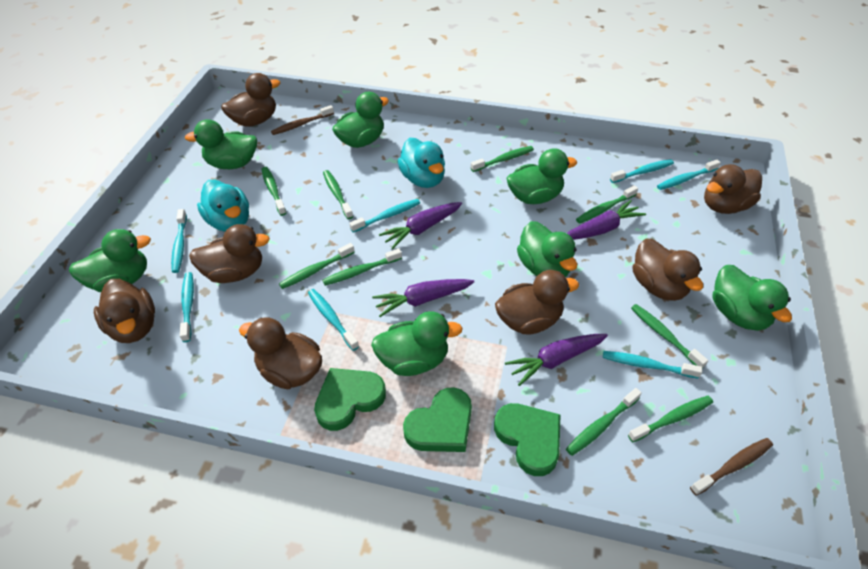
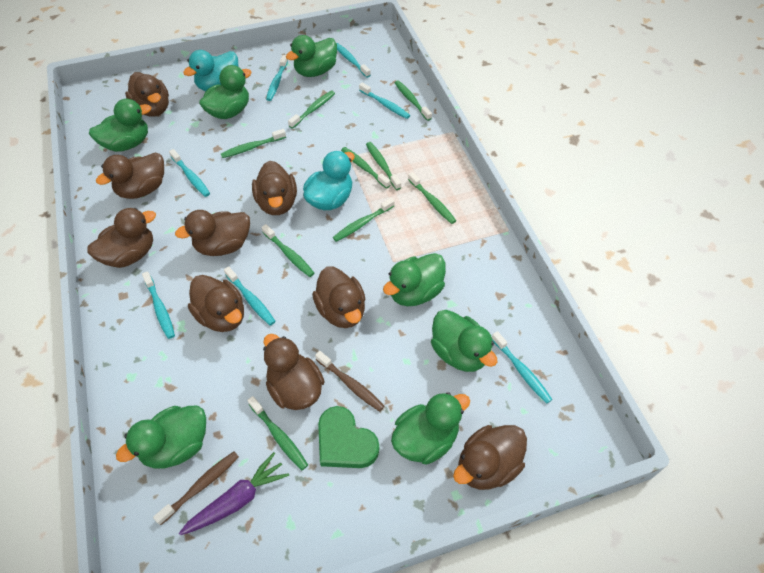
brown duck: 7 -> 9
green heart: 3 -> 1
purple carrot: 4 -> 1

